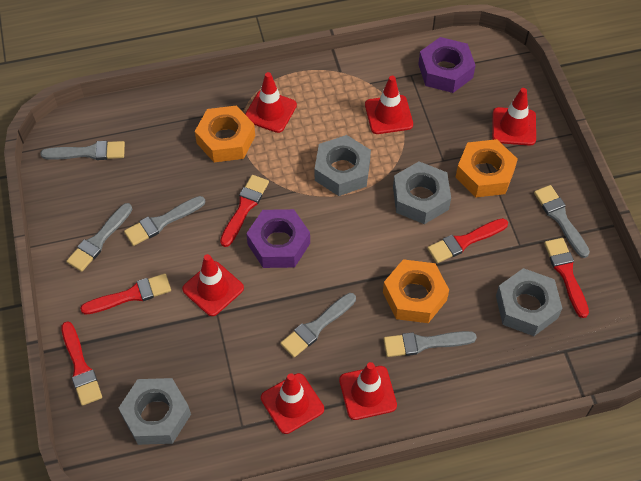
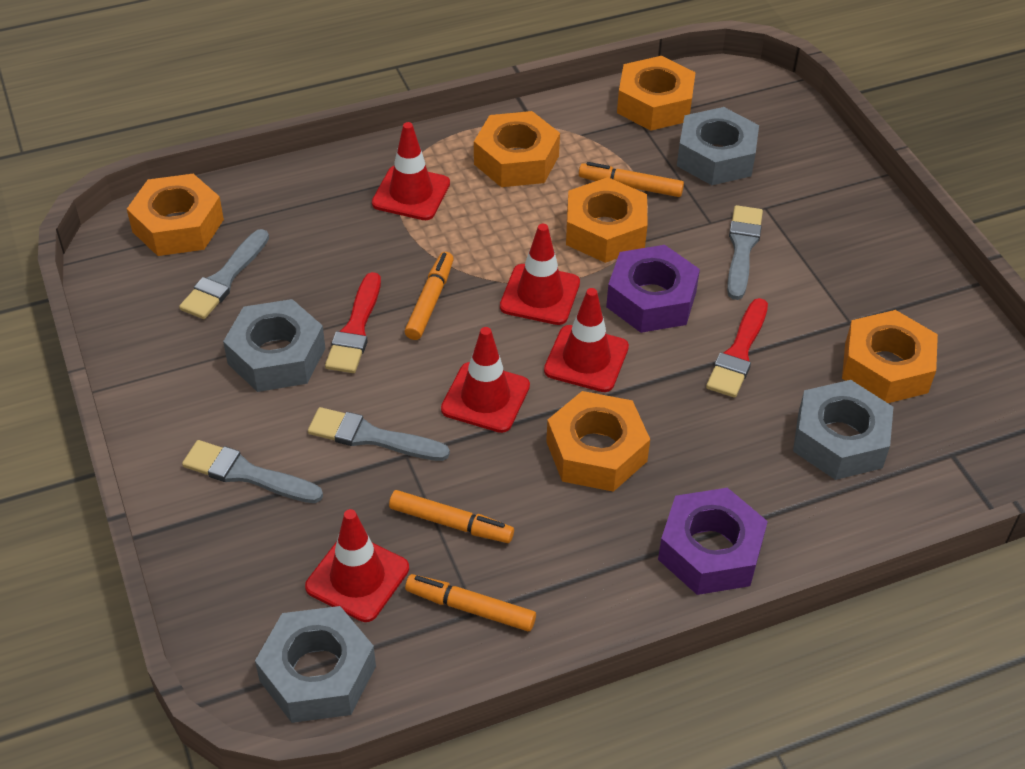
grey brush: 6 -> 4
orange marker: 0 -> 4
orange nut: 3 -> 6
red brush: 5 -> 2
red traffic cone: 6 -> 5

